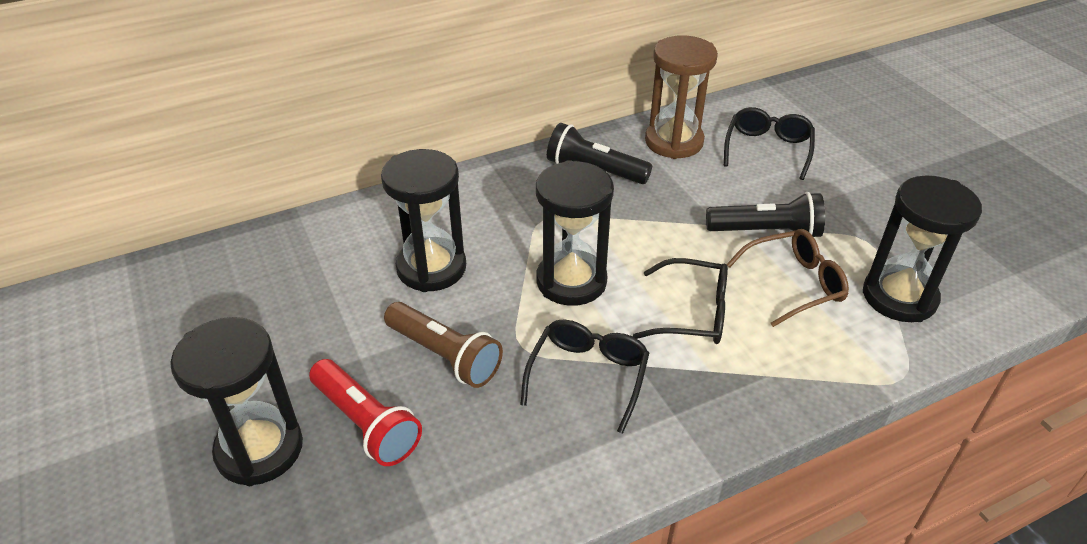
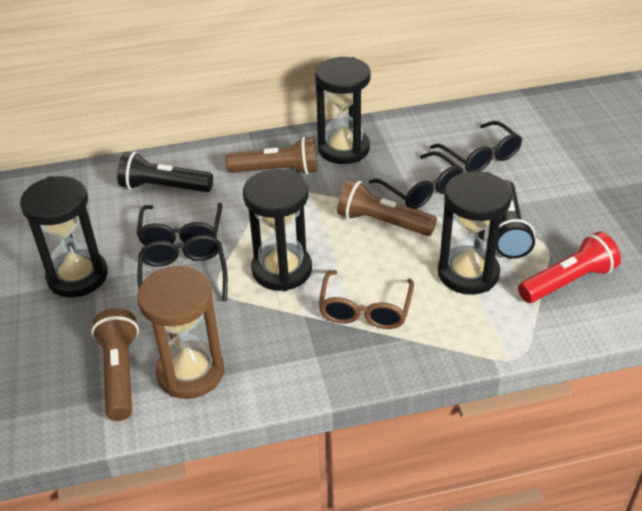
black glasses: 3 -> 4
brown flashlight: 1 -> 3

